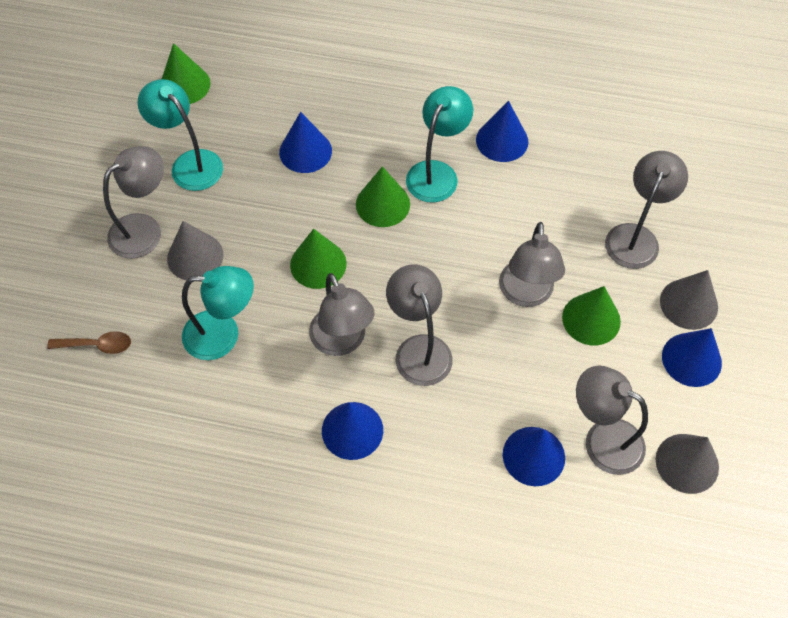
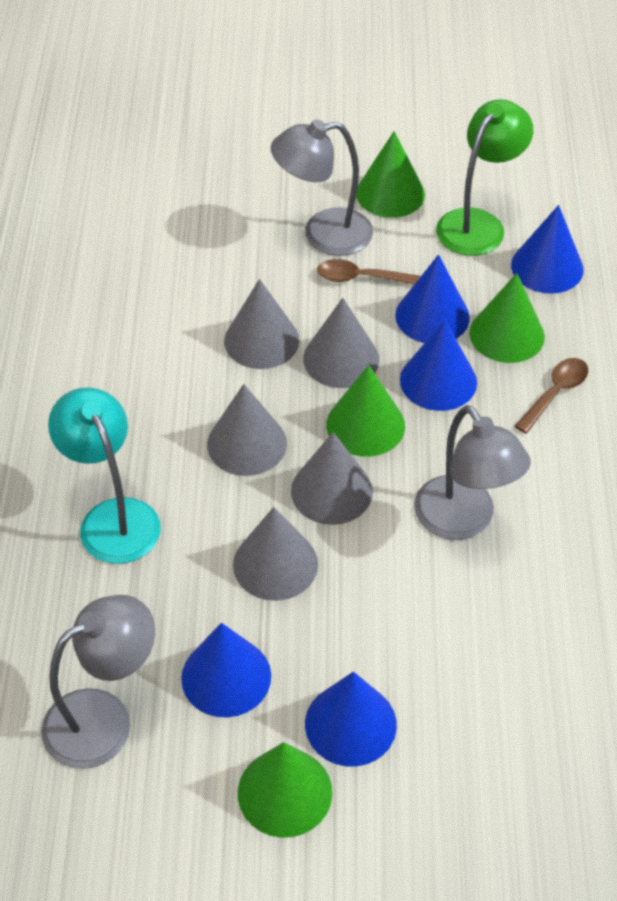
brown spoon: 1 -> 2
green lamp: 0 -> 1
grey cone: 3 -> 5
grey lamp: 6 -> 3
turquoise lamp: 3 -> 1

